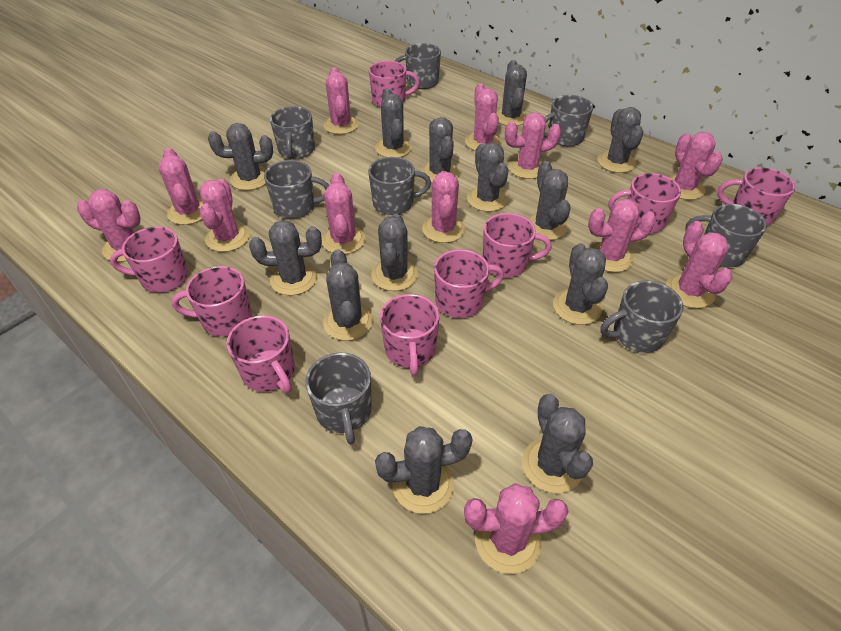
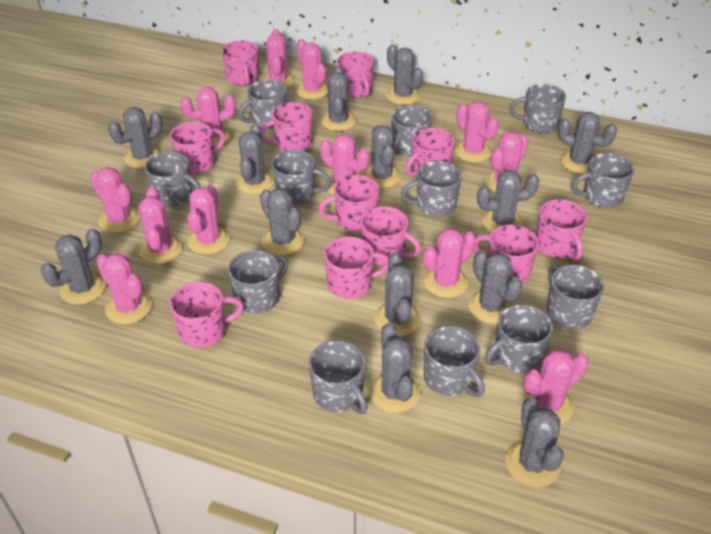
grey mug: 8 -> 12
pink mug: 9 -> 11

